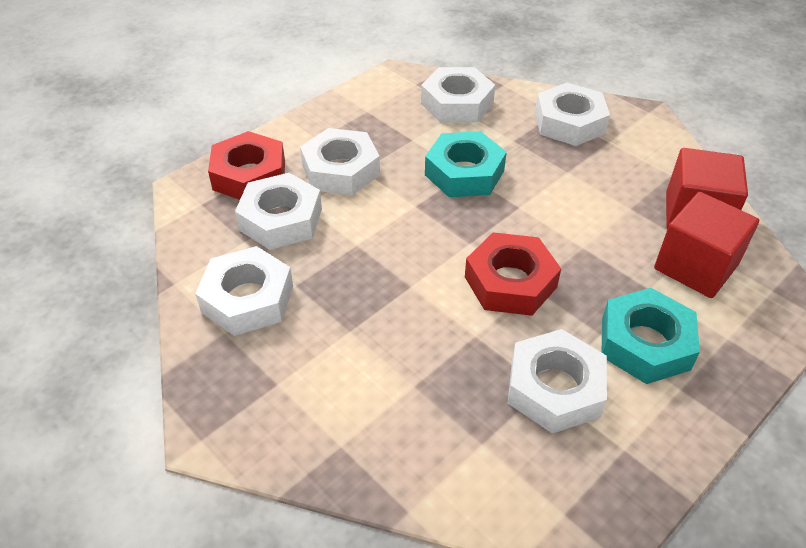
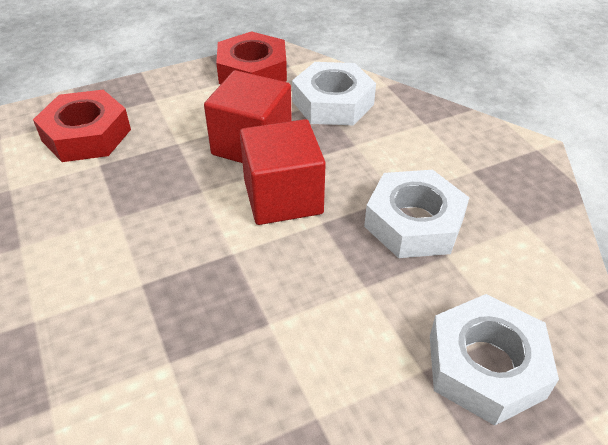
turquoise nut: 2 -> 0
white nut: 6 -> 3

